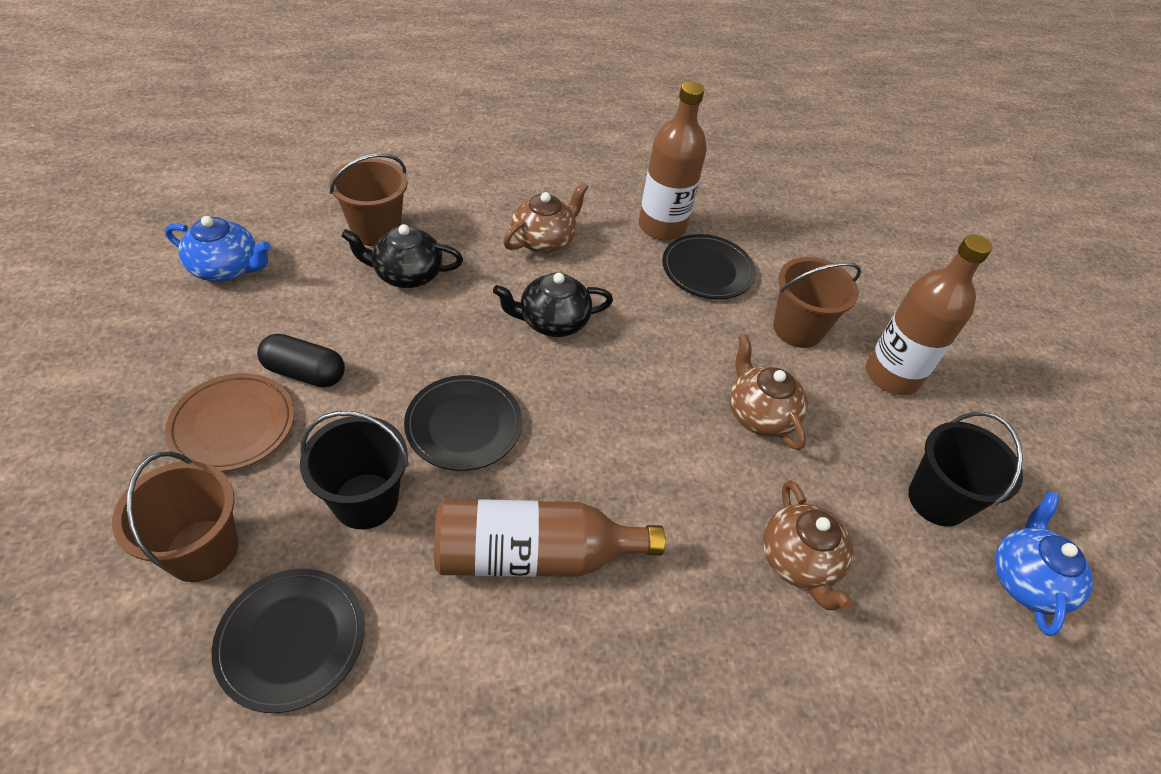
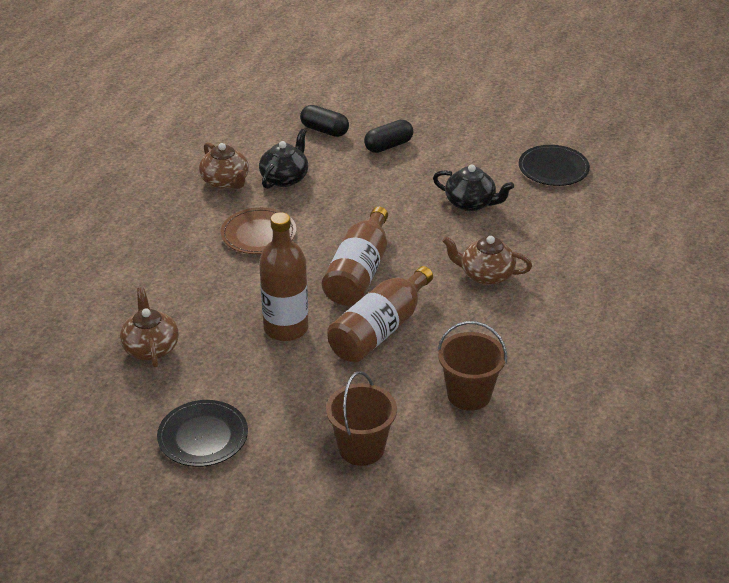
black bucket: 2 -> 0
black capsule: 1 -> 2
black plate: 3 -> 2
blue teapot: 2 -> 0
brown bucket: 3 -> 2

